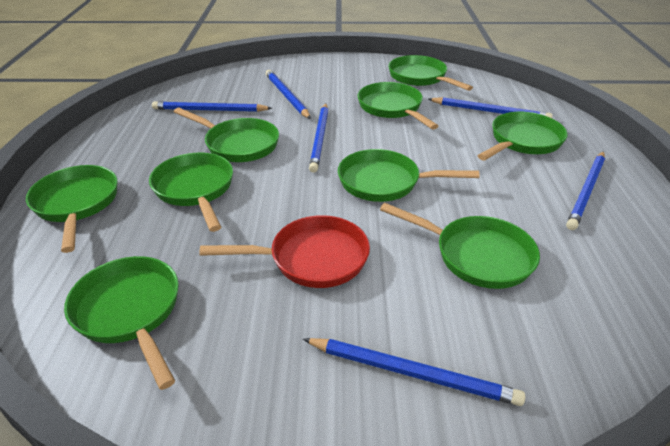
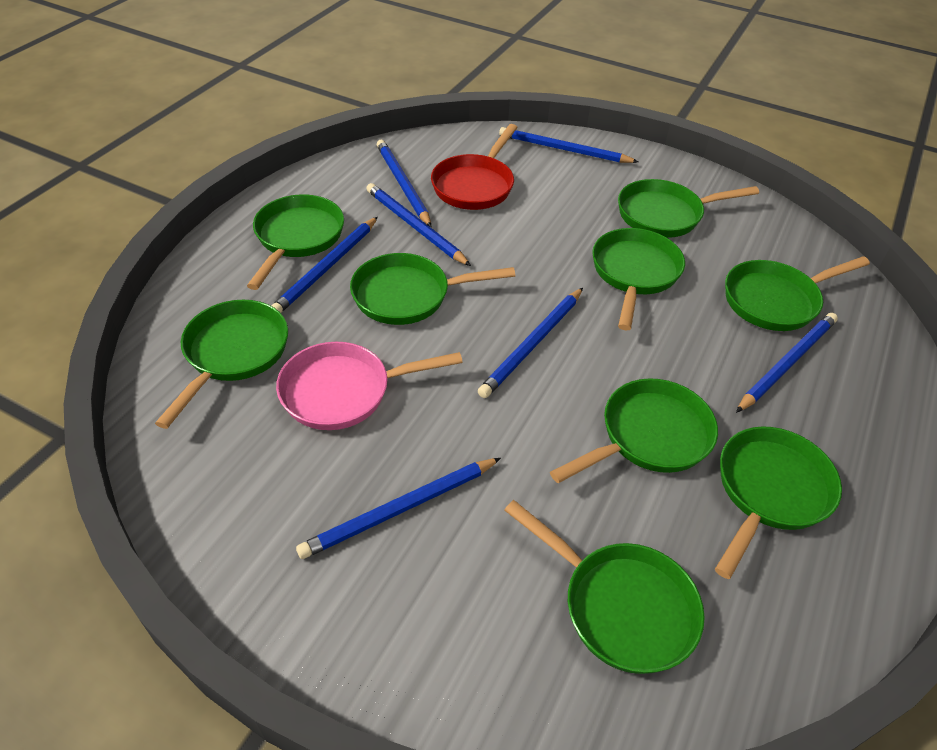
blue pencil: 6 -> 7
pink pan: 0 -> 1

